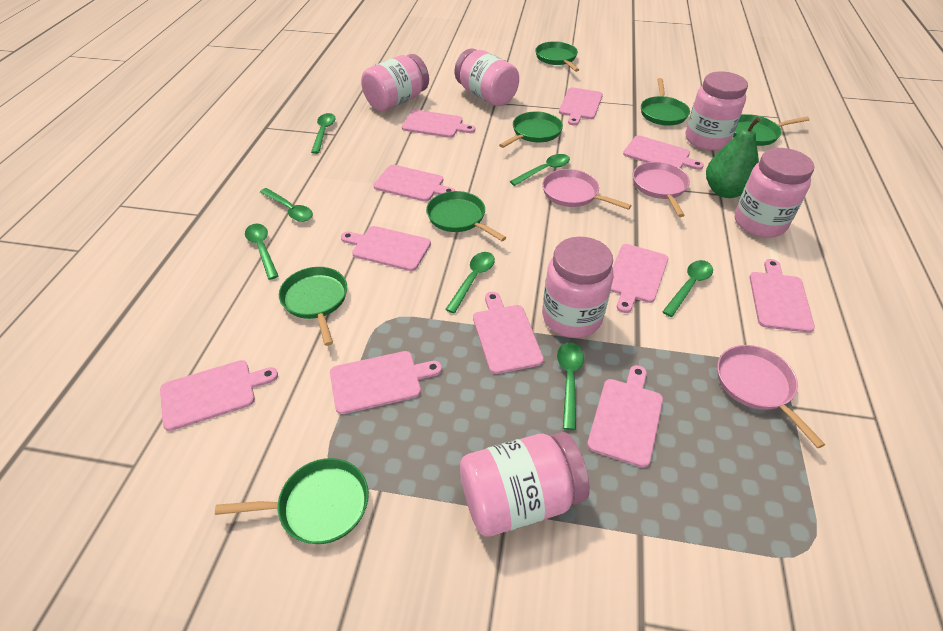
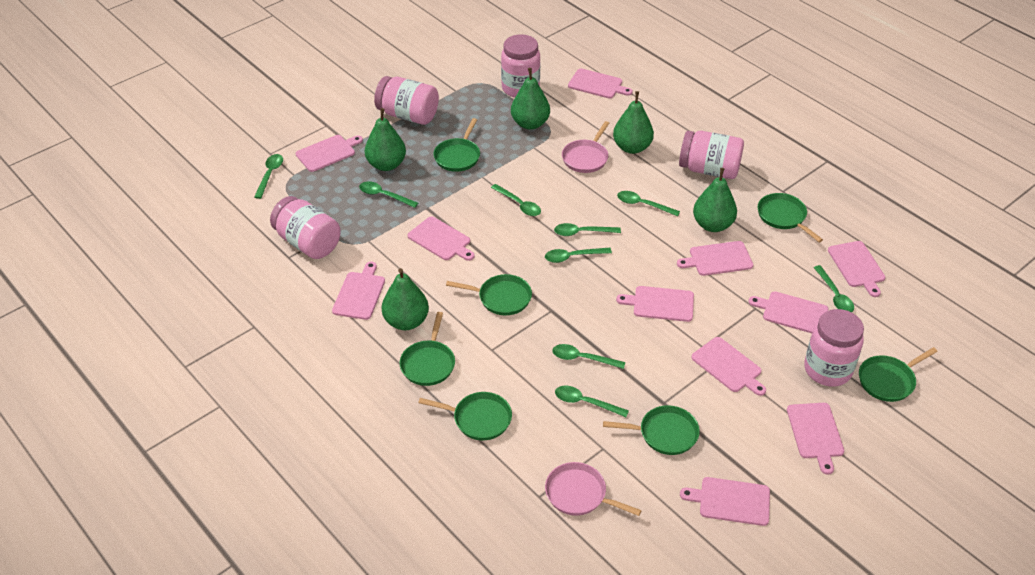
green pear: 1 -> 5
green spoon: 7 -> 9
pink jar: 6 -> 5
pink pan: 3 -> 2

